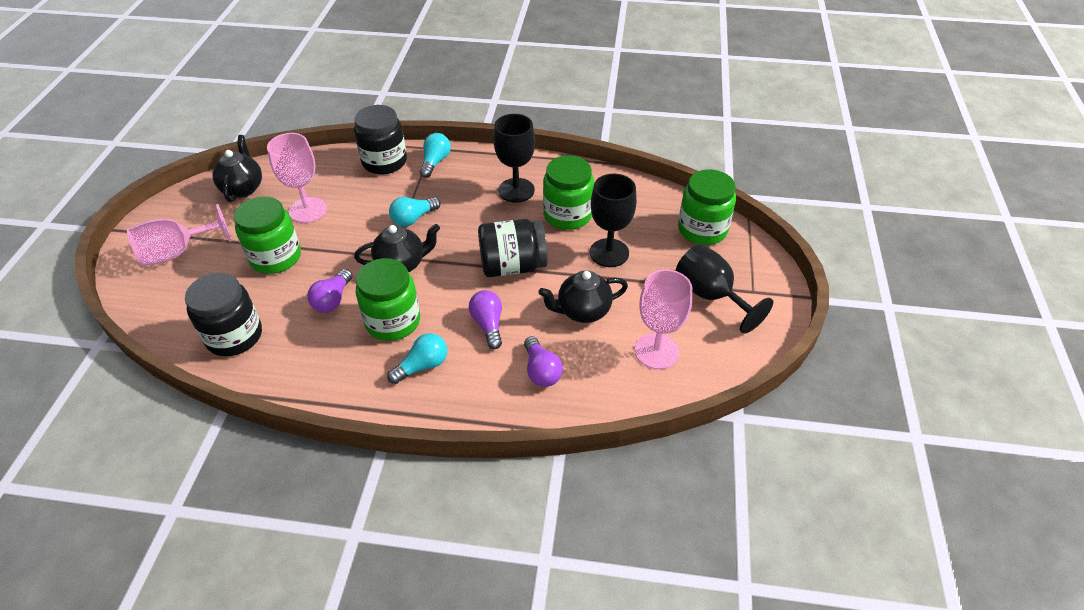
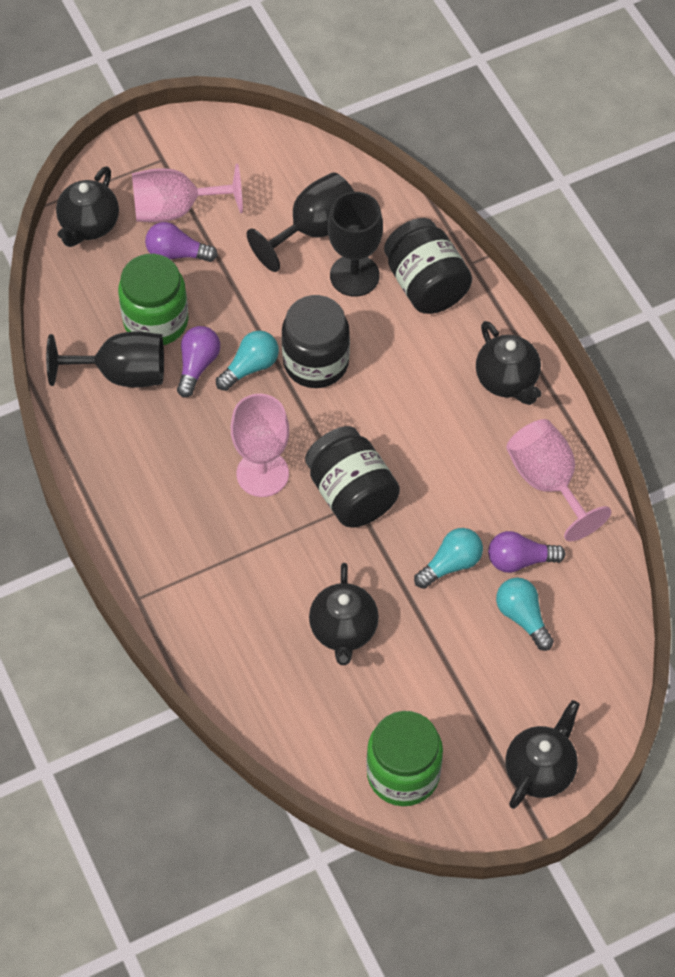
black teapot: 3 -> 4
green jar: 4 -> 2

